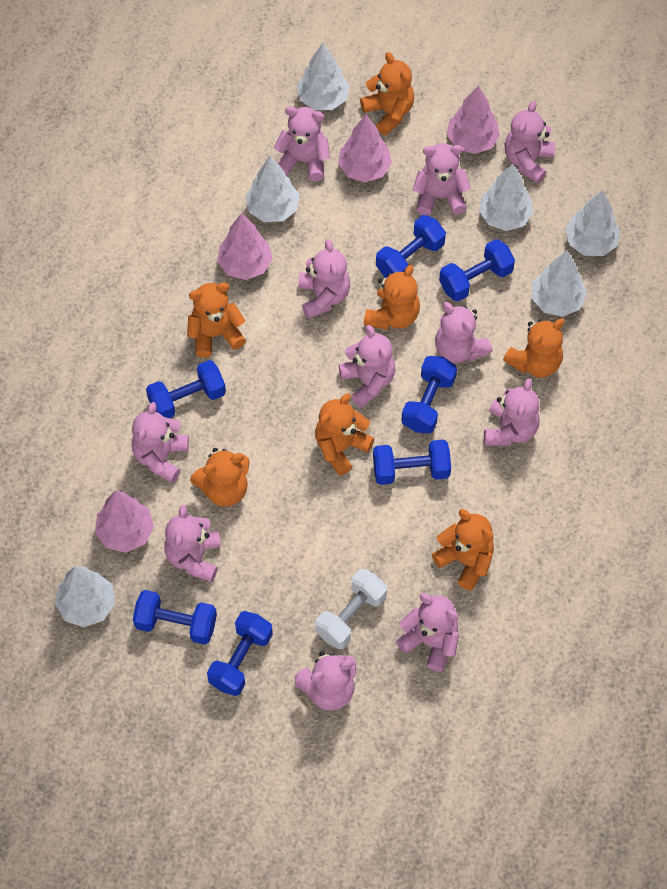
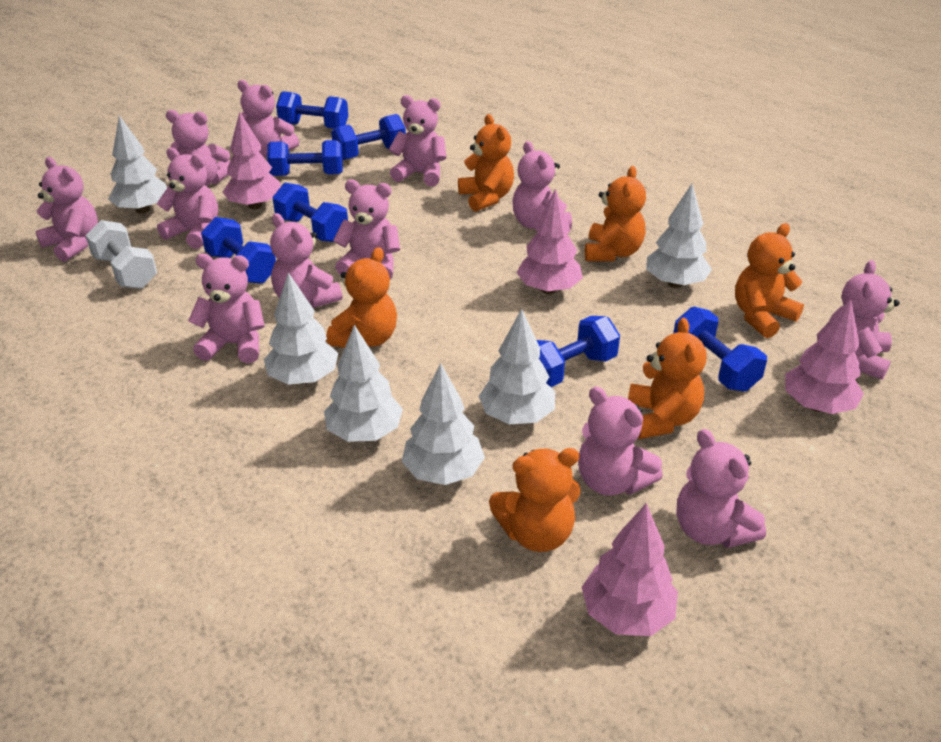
orange teddy bear: 7 -> 6
pink teddy bear: 11 -> 12

